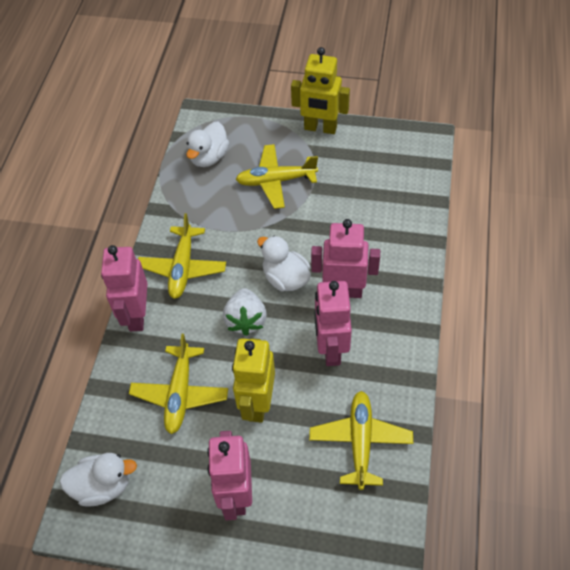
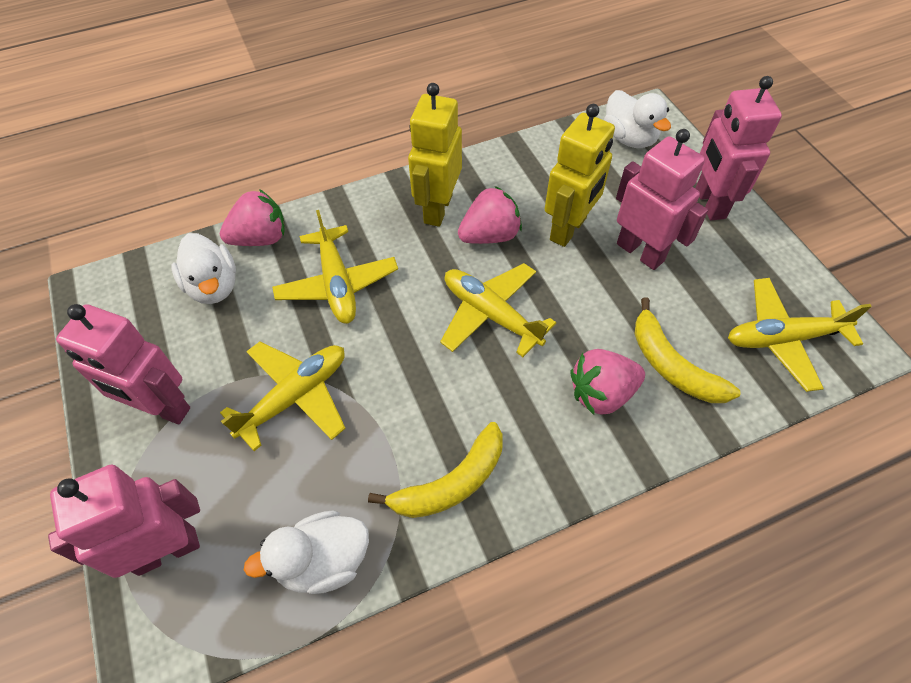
pink strawberry: 0 -> 3
white strawberry: 1 -> 0
yellow banana: 0 -> 2

